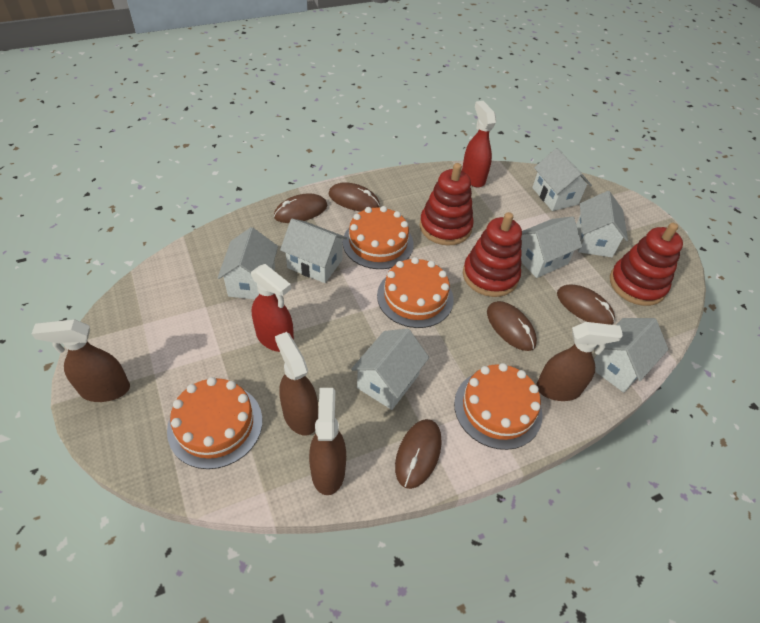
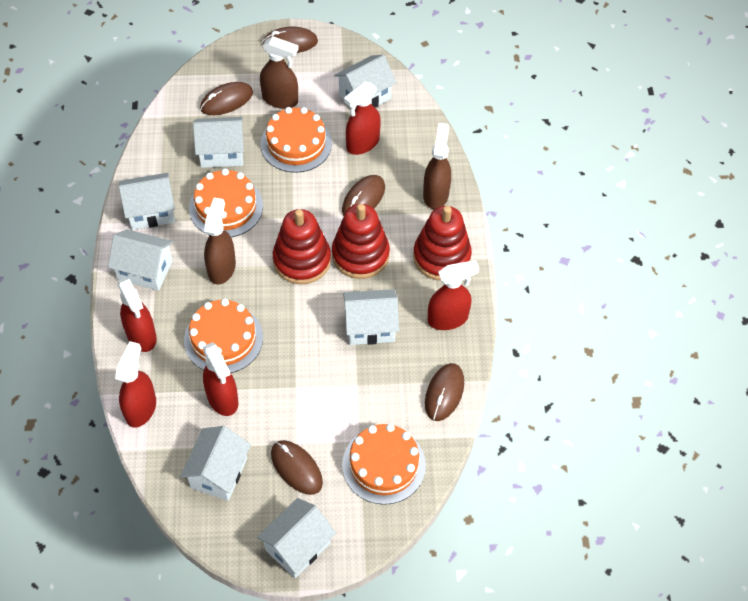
brown spray bottle: 4 -> 3
red spray bottle: 2 -> 5

